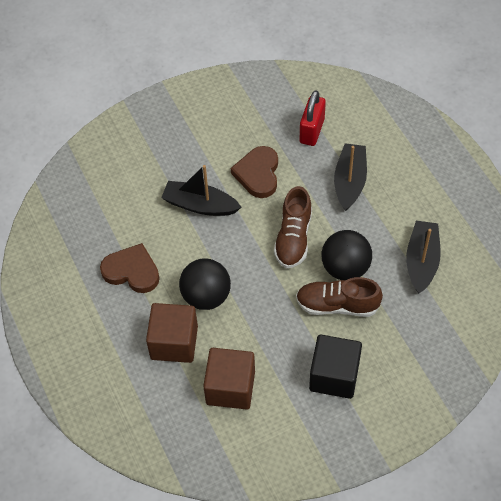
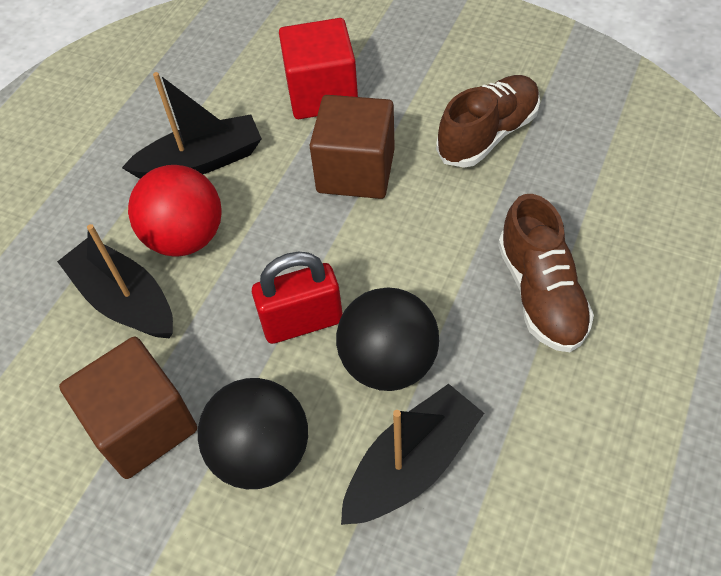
black cube: 1 -> 0
brown heart: 2 -> 0
red ball: 0 -> 1
red cube: 0 -> 1

